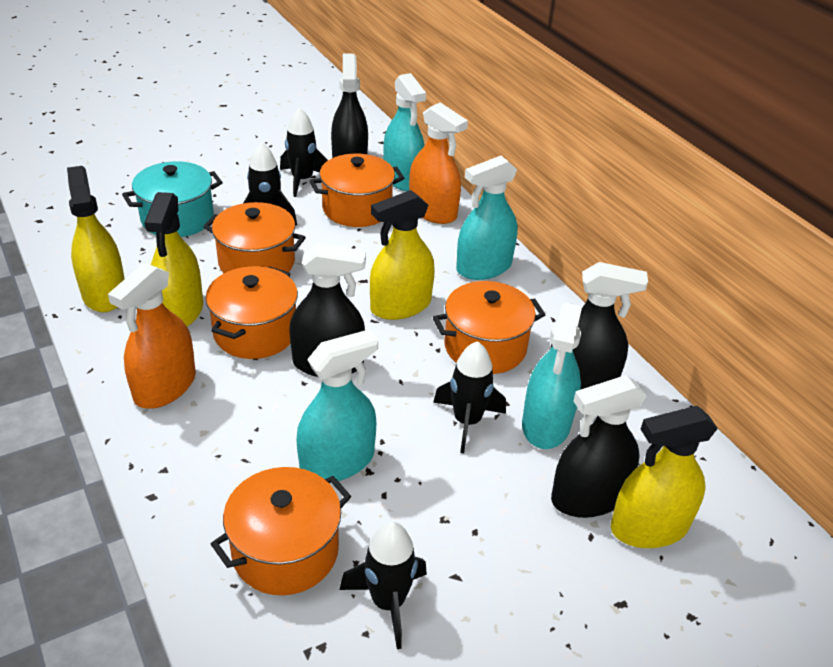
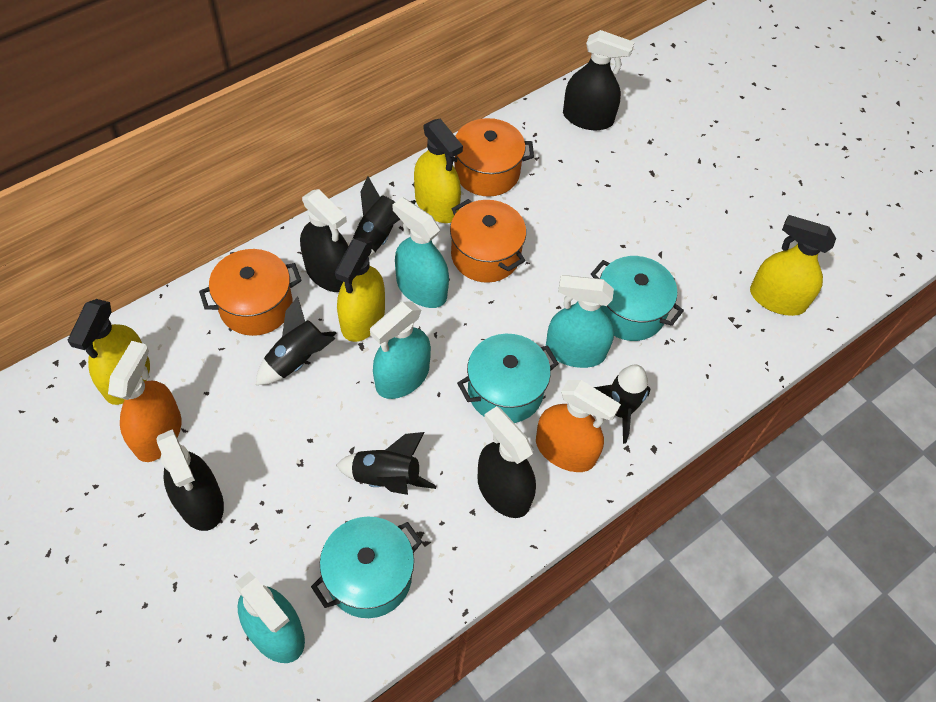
orange pot: 5 -> 3
turquoise pot: 1 -> 3

